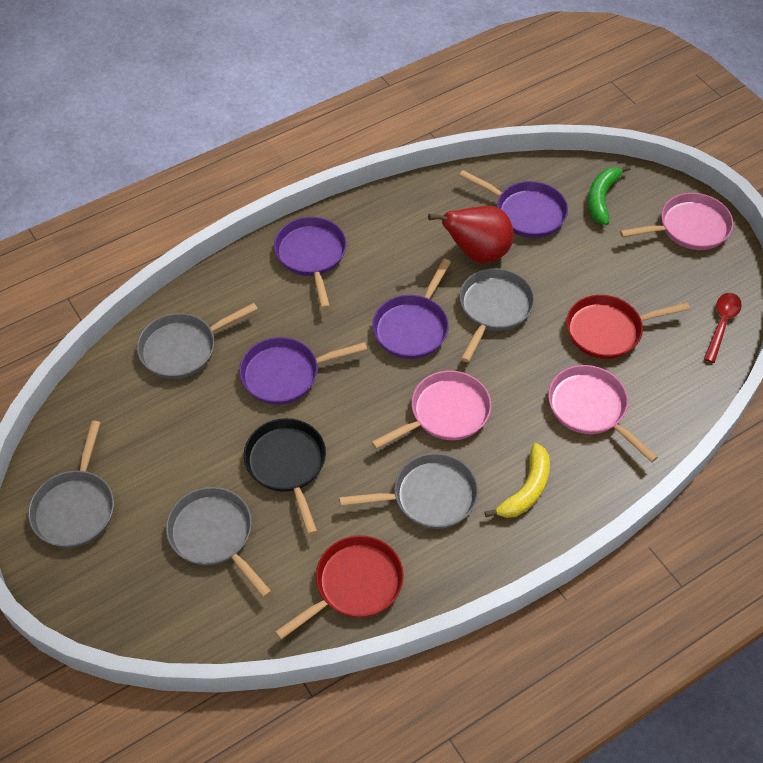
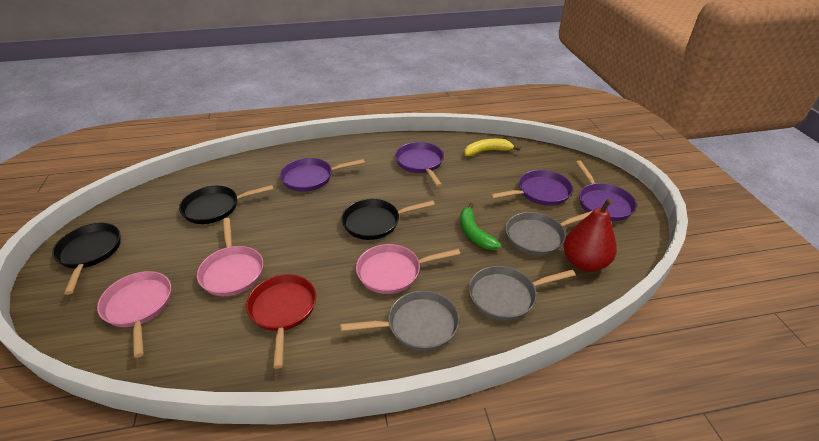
black pan: 1 -> 3
grey pan: 5 -> 3
red pan: 2 -> 1
red spoon: 1 -> 0

